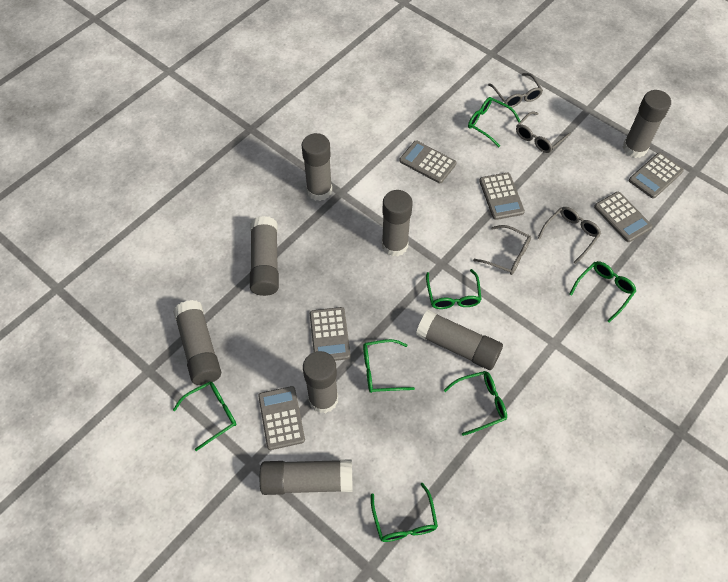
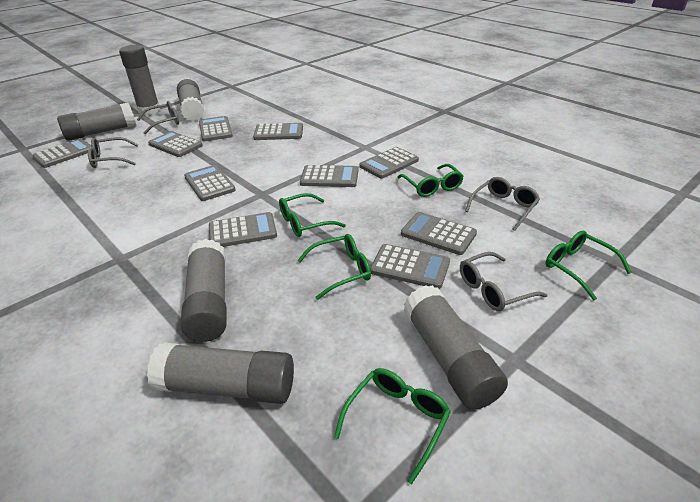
green glasses: 7 -> 5
grey calculator: 6 -> 10
grey glue stick: 8 -> 6

